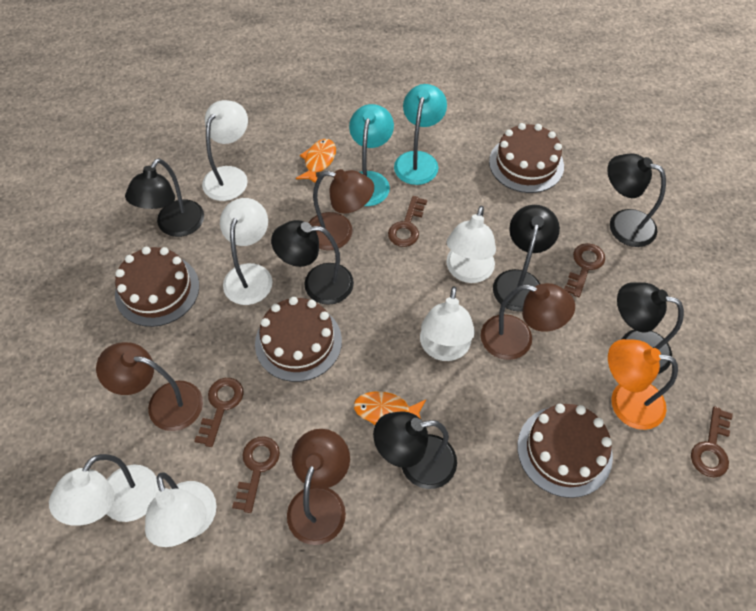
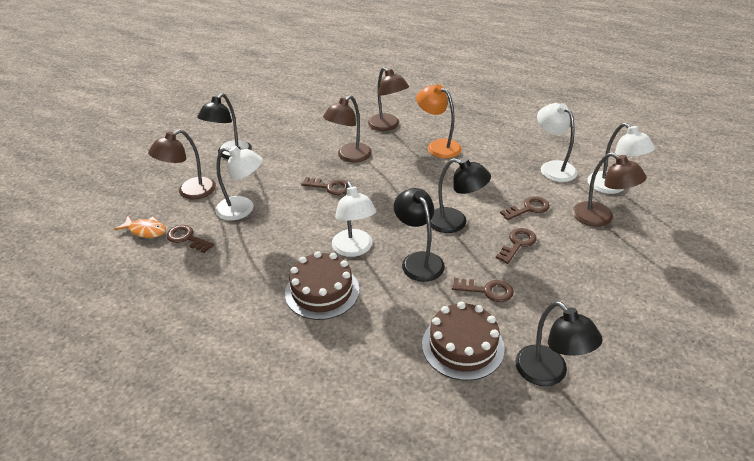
black lamp: 6 -> 4
brown cake: 4 -> 2
orange fish: 2 -> 1
turquoise lamp: 2 -> 0
white lamp: 6 -> 4

